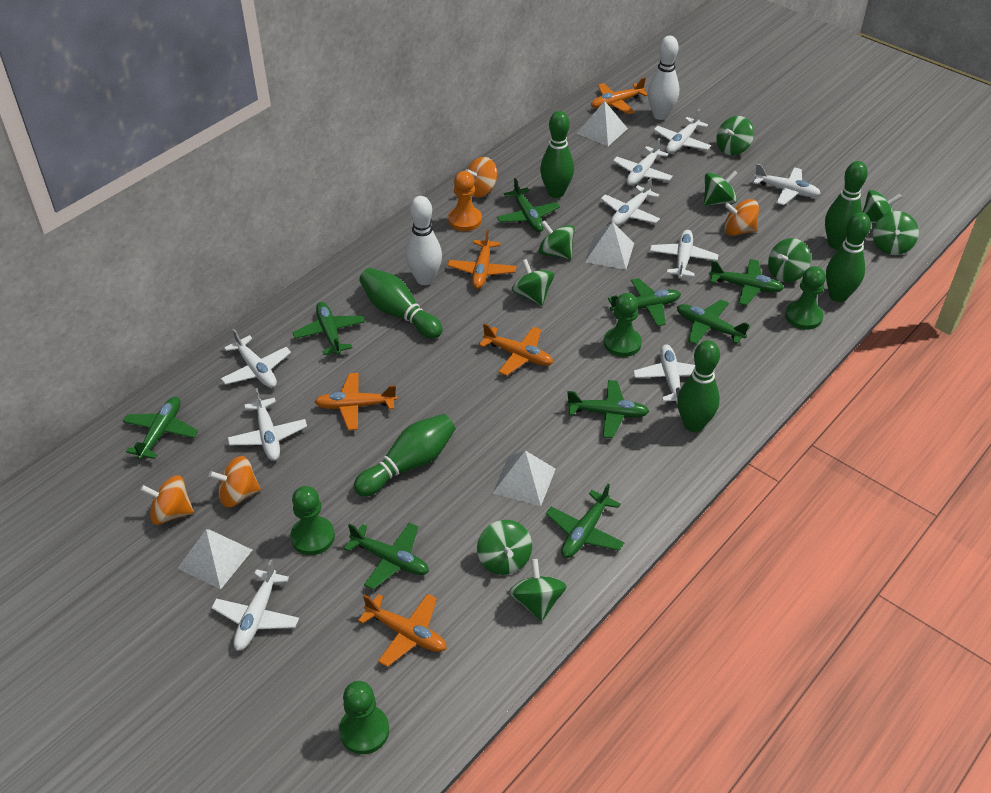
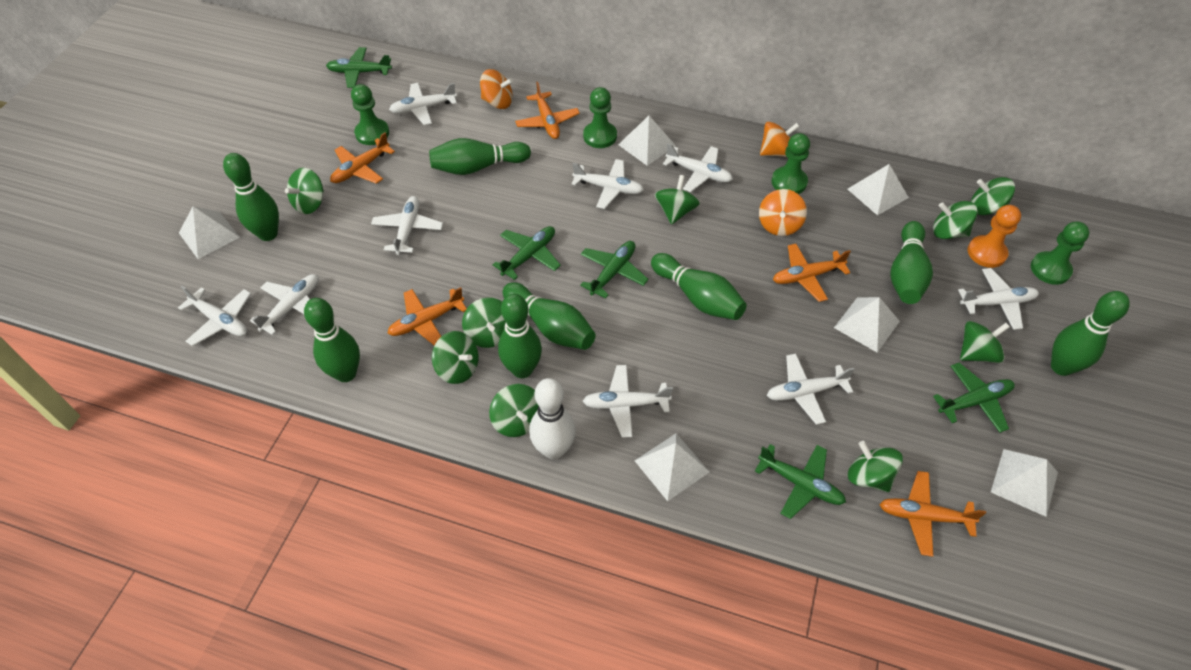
green bowling pin: 6 -> 8
green plane: 9 -> 5
orange spinning top: 4 -> 3
white bowling pin: 2 -> 1
white pyramid: 4 -> 6

